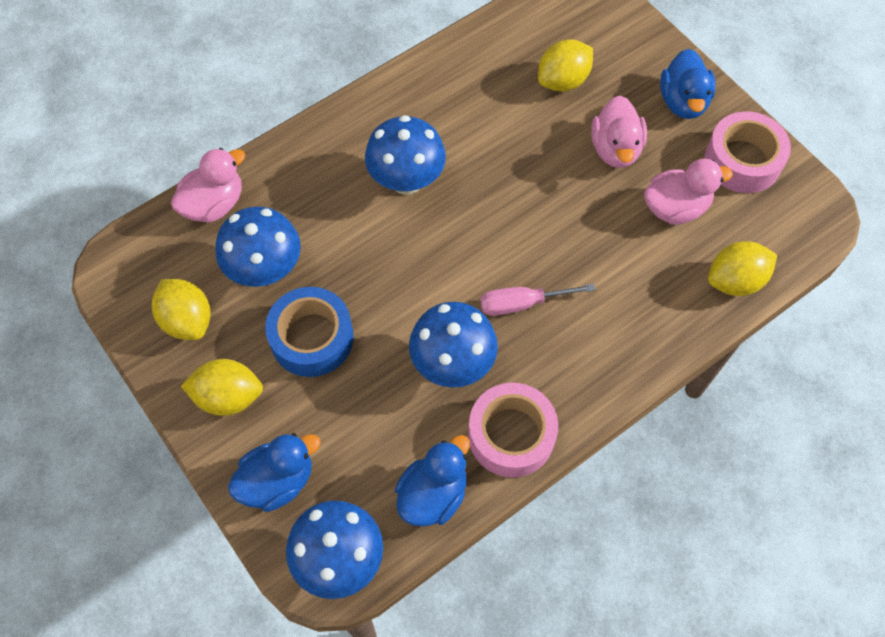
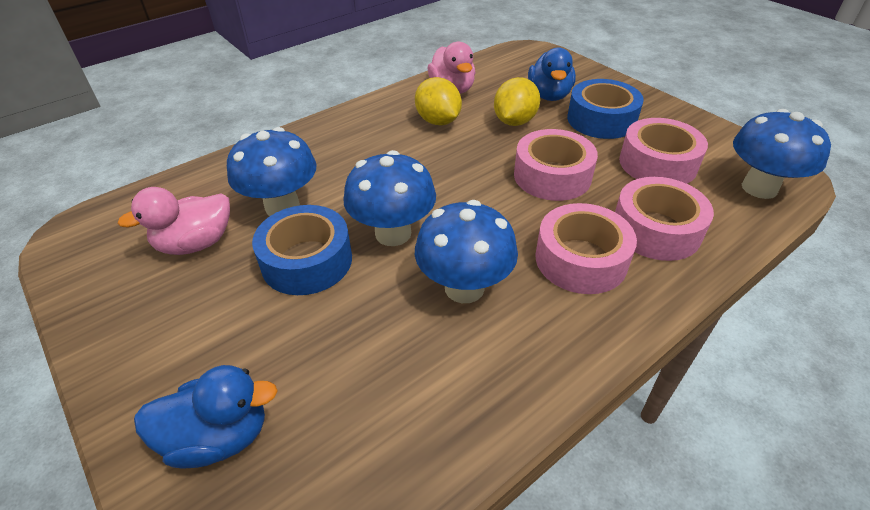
blue duck: 3 -> 2
blue tape: 1 -> 2
pink duck: 3 -> 2
pink screwdriver: 1 -> 0
pink tape: 2 -> 4
yellow lemon: 4 -> 2

